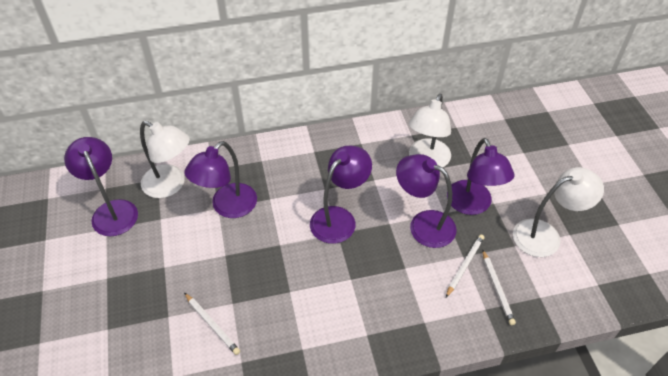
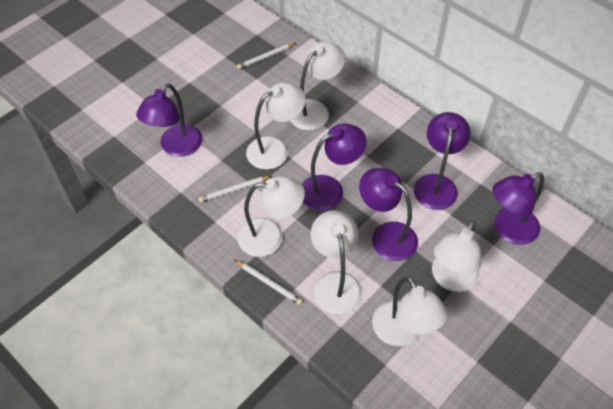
white lamp: 3 -> 6

